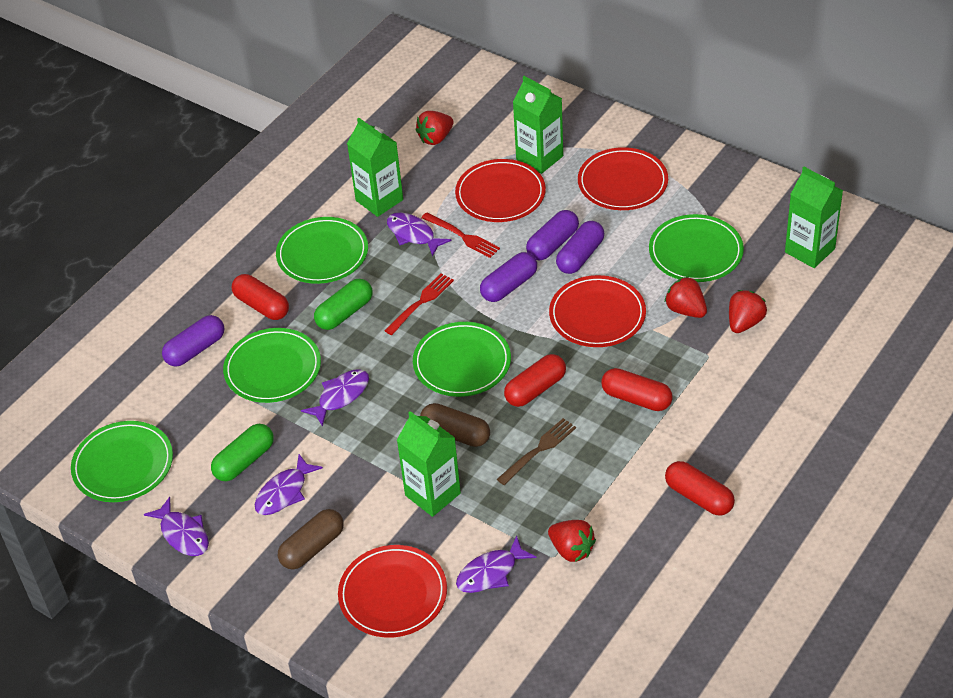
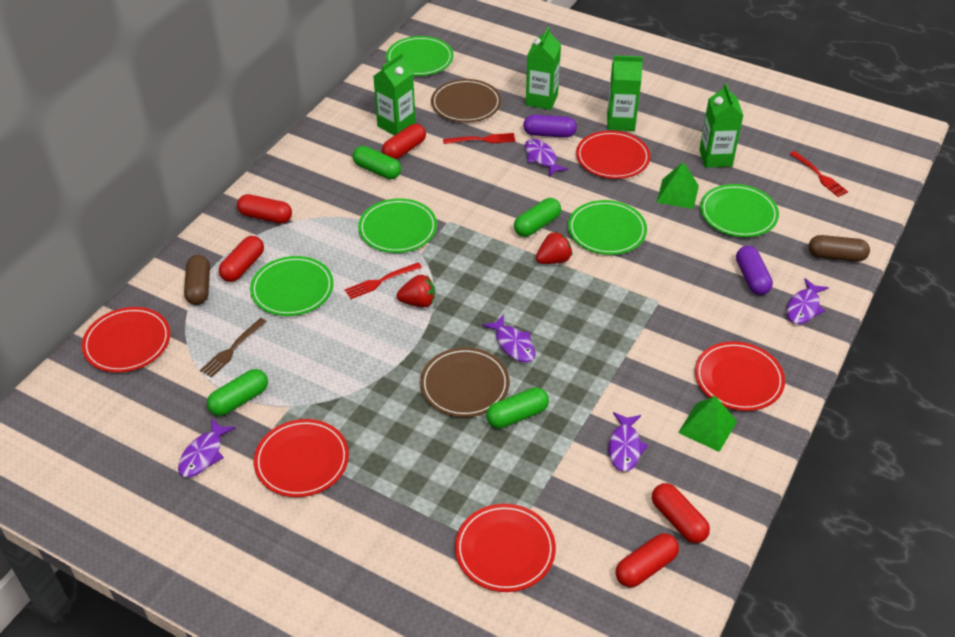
brown plate: 0 -> 2
green capsule: 2 -> 4
green pyramid: 0 -> 2
purple capsule: 4 -> 2
red capsule: 4 -> 5
red fork: 2 -> 3
red plate: 4 -> 5
red strawberry: 4 -> 2

